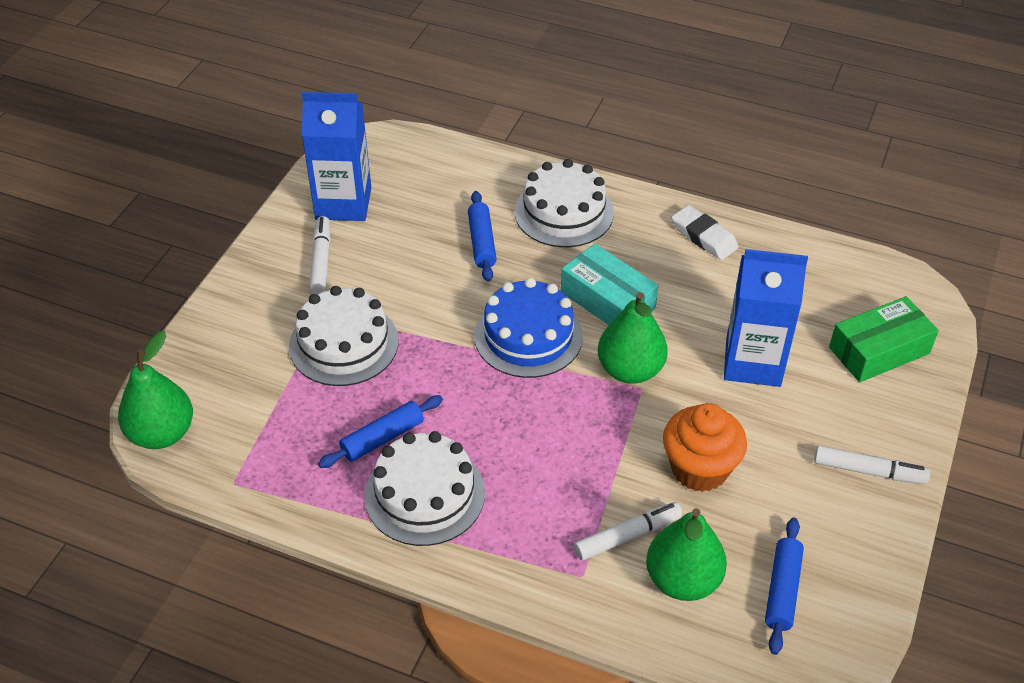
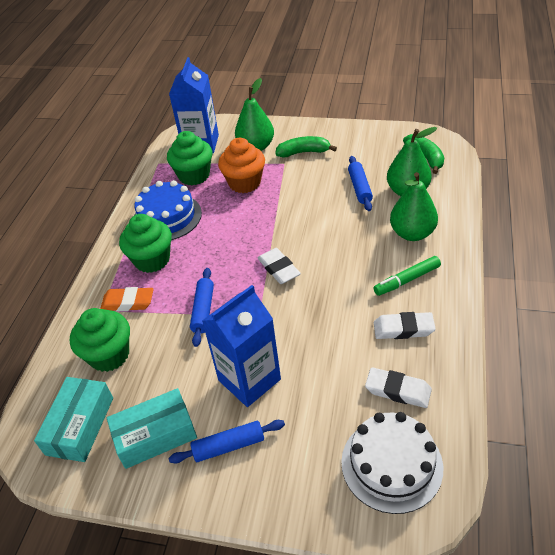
green banana: 0 -> 2
green box: 1 -> 0
green cupcake: 0 -> 3
green marker: 0 -> 1
orange eraser: 0 -> 1
turquoise box: 1 -> 2
white cake: 3 -> 1
white eraser: 1 -> 3
white marker: 3 -> 0

